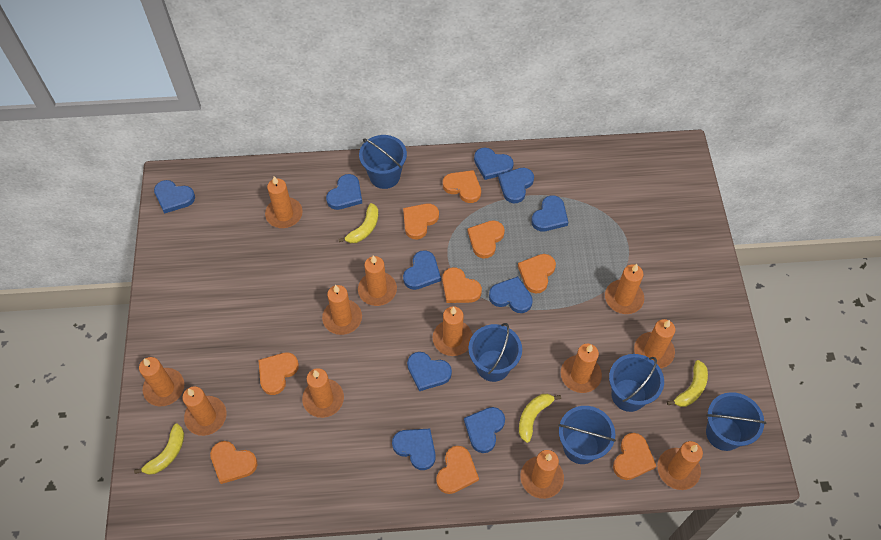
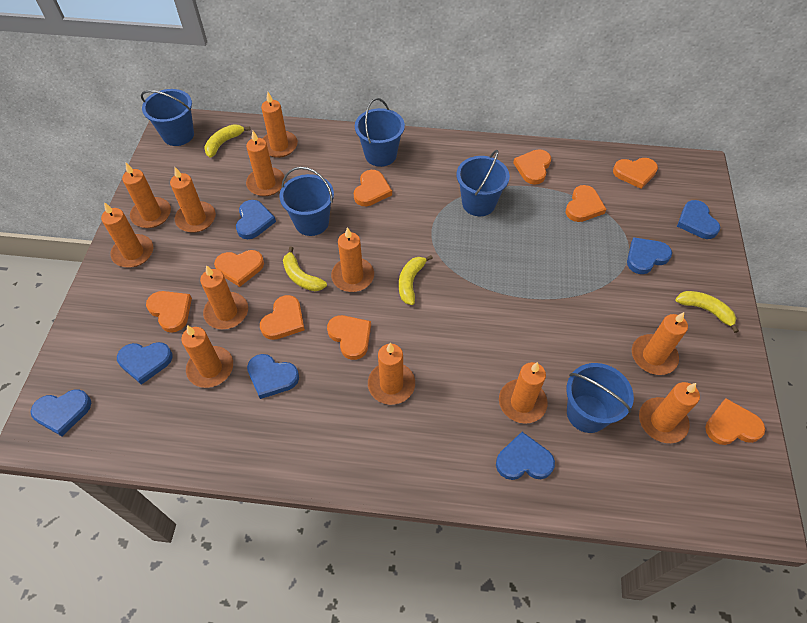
blue heart: 10 -> 7

